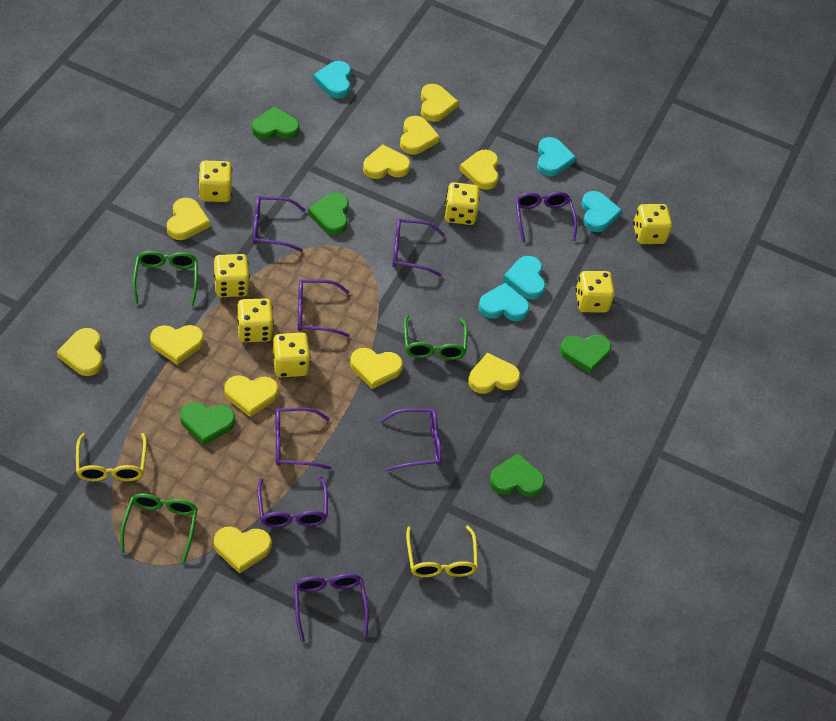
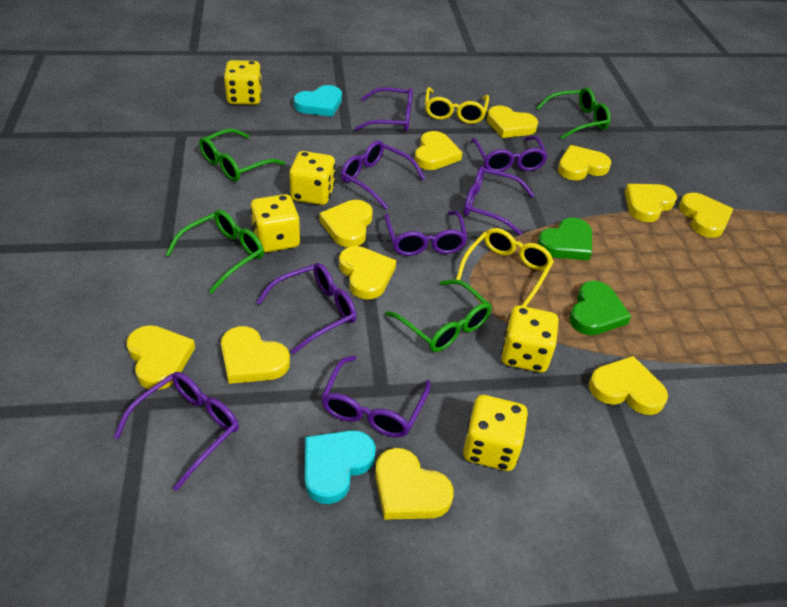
green glasses: 3 -> 4
green heart: 5 -> 2
turquoise heart: 5 -> 2
yellow dice: 7 -> 5

